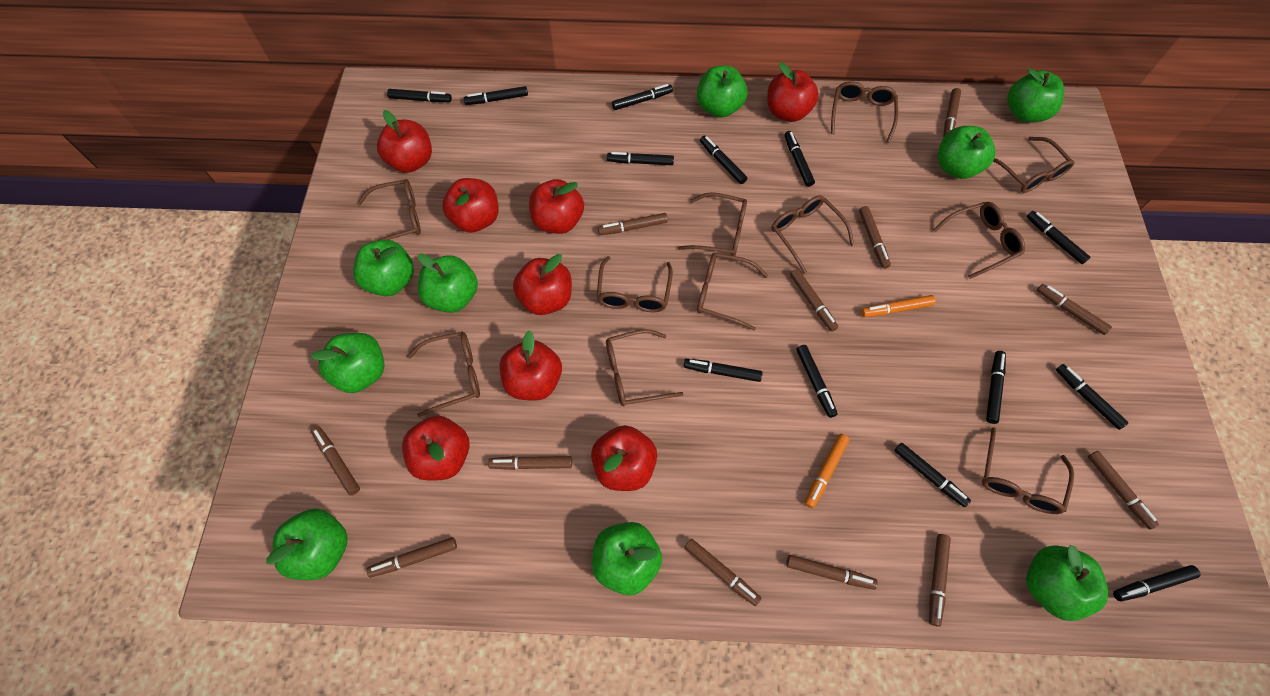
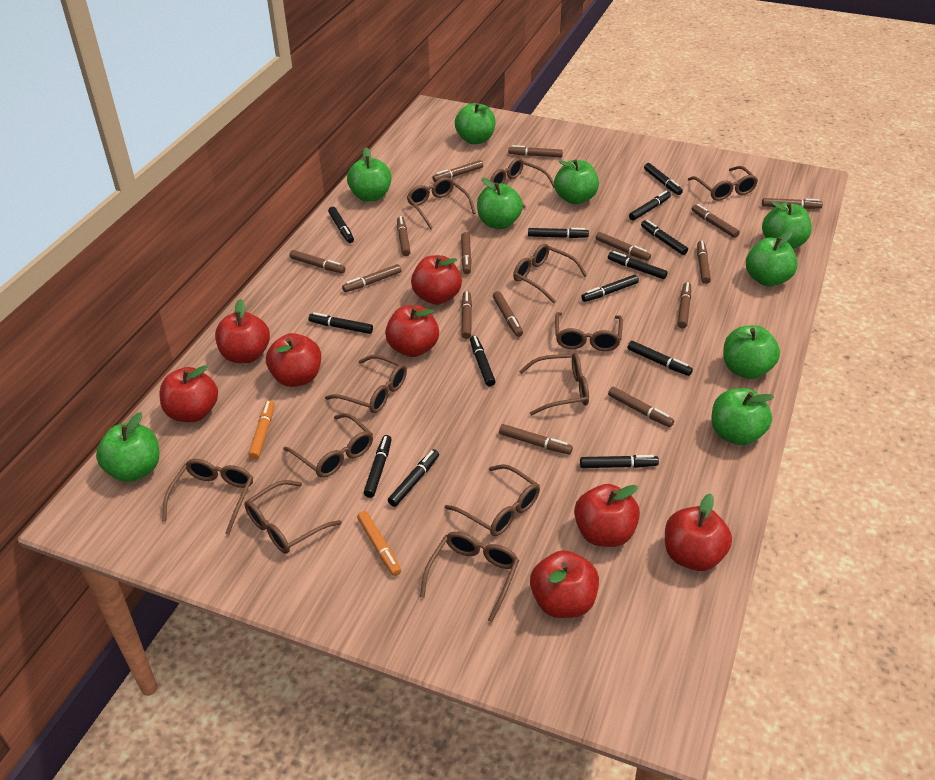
brown glasses: 11 -> 12
brown marker: 12 -> 15

